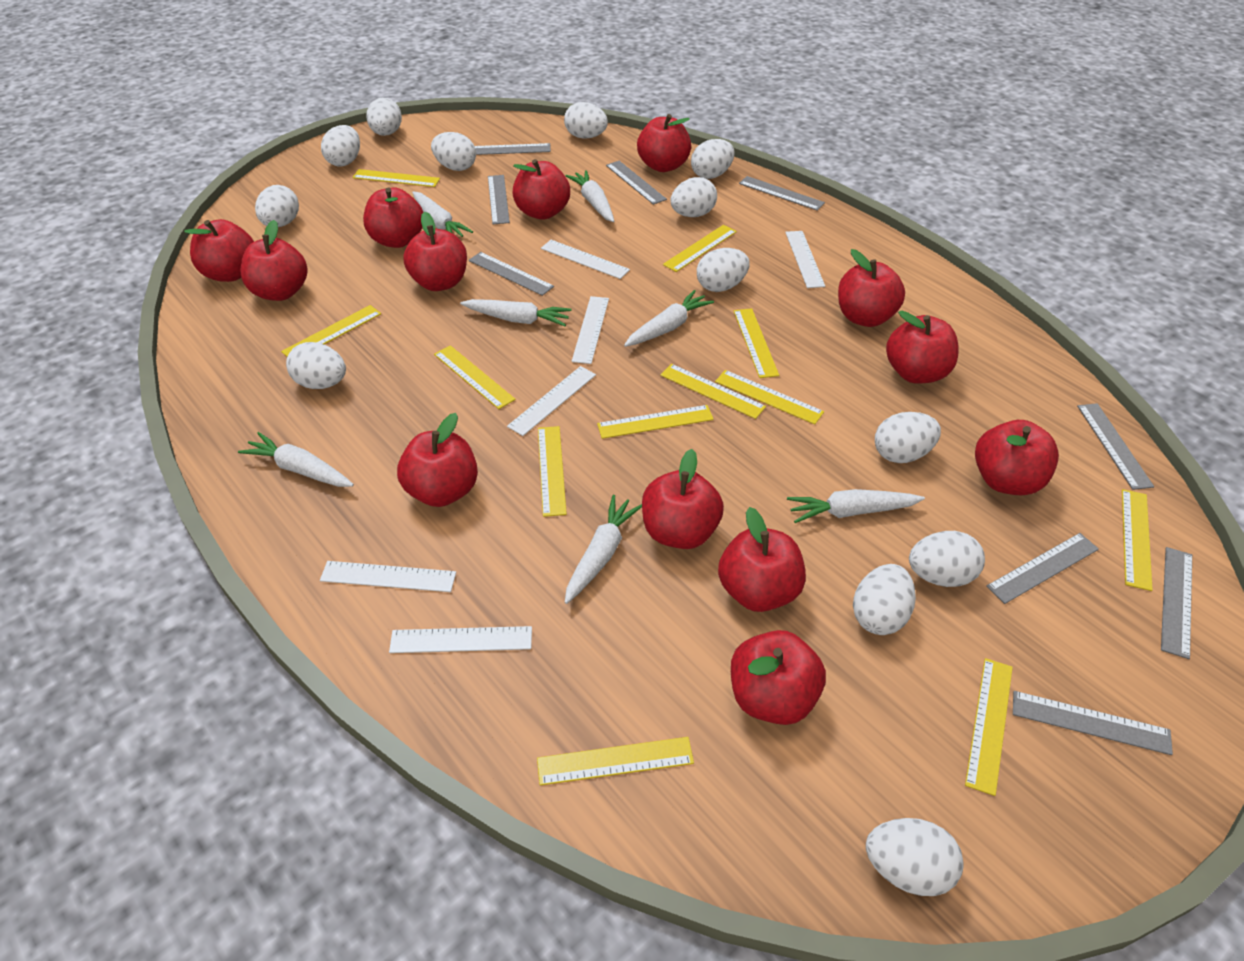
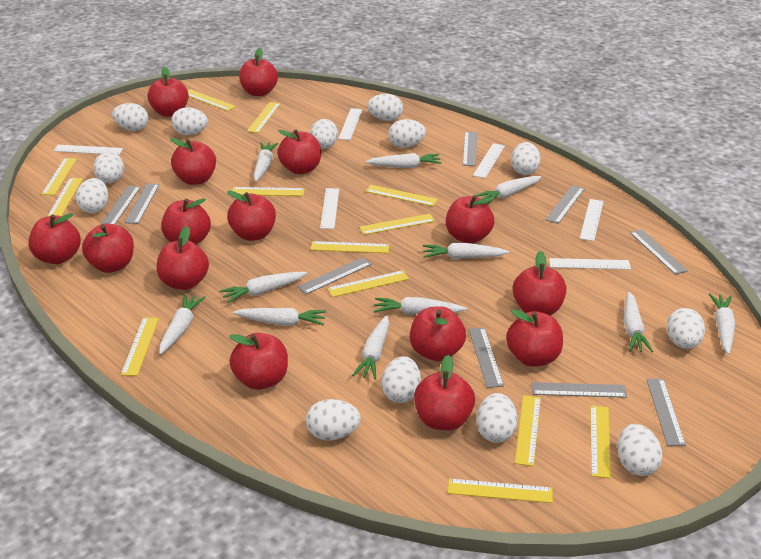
red apple: 13 -> 15
white carrot: 7 -> 11
yellow ruler: 12 -> 13

